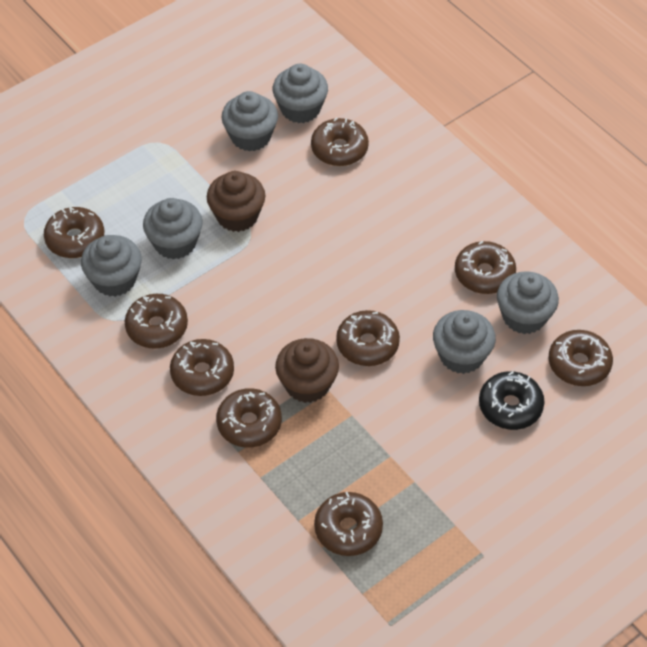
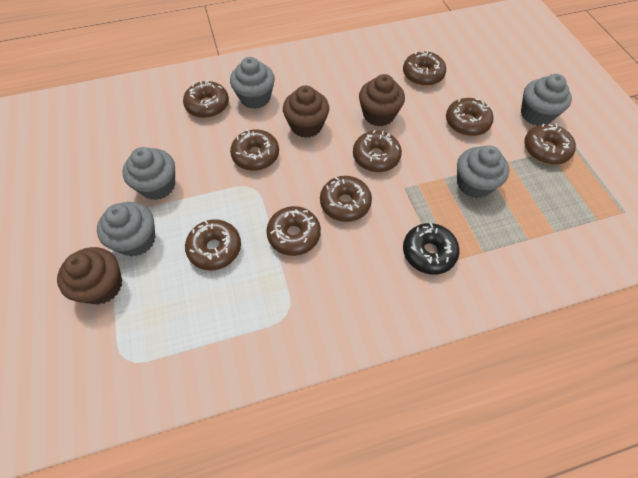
brown cupcake: 2 -> 3
grey cupcake: 6 -> 5

